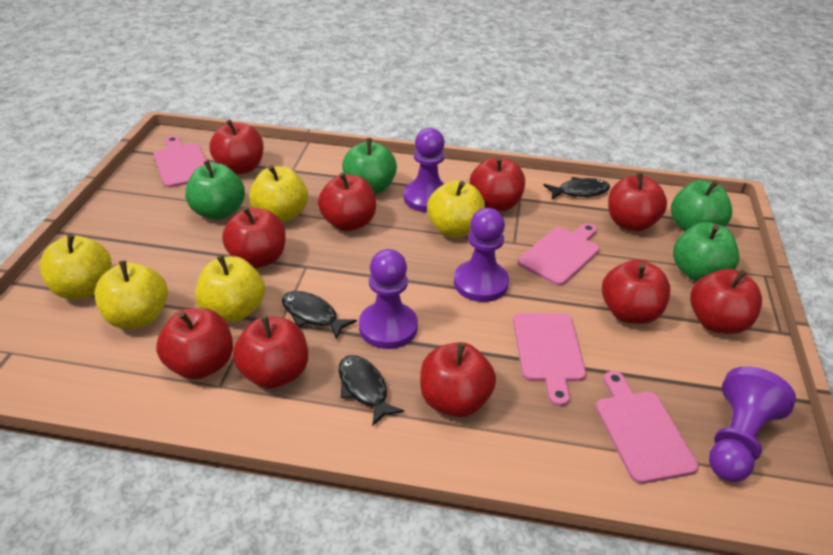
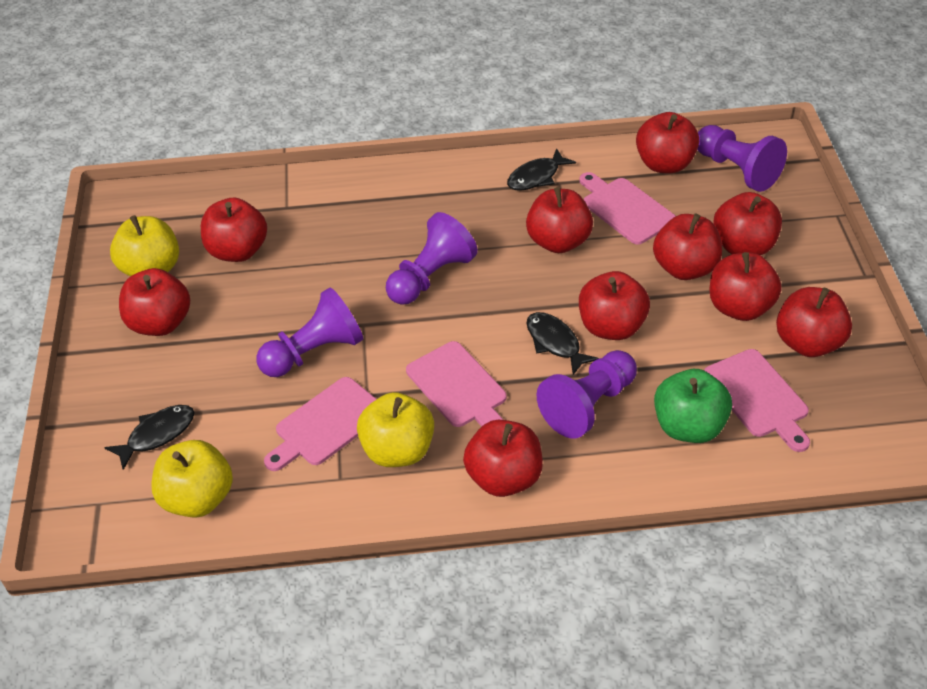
green apple: 4 -> 1
yellow apple: 5 -> 3

